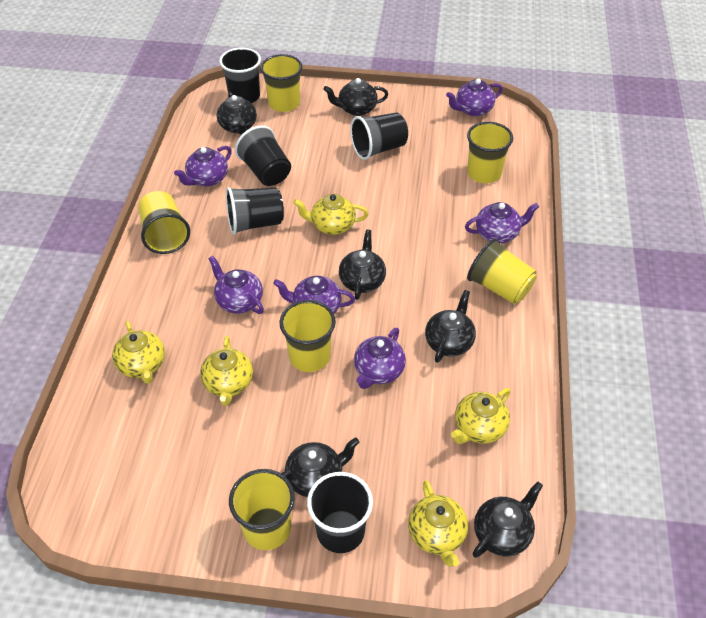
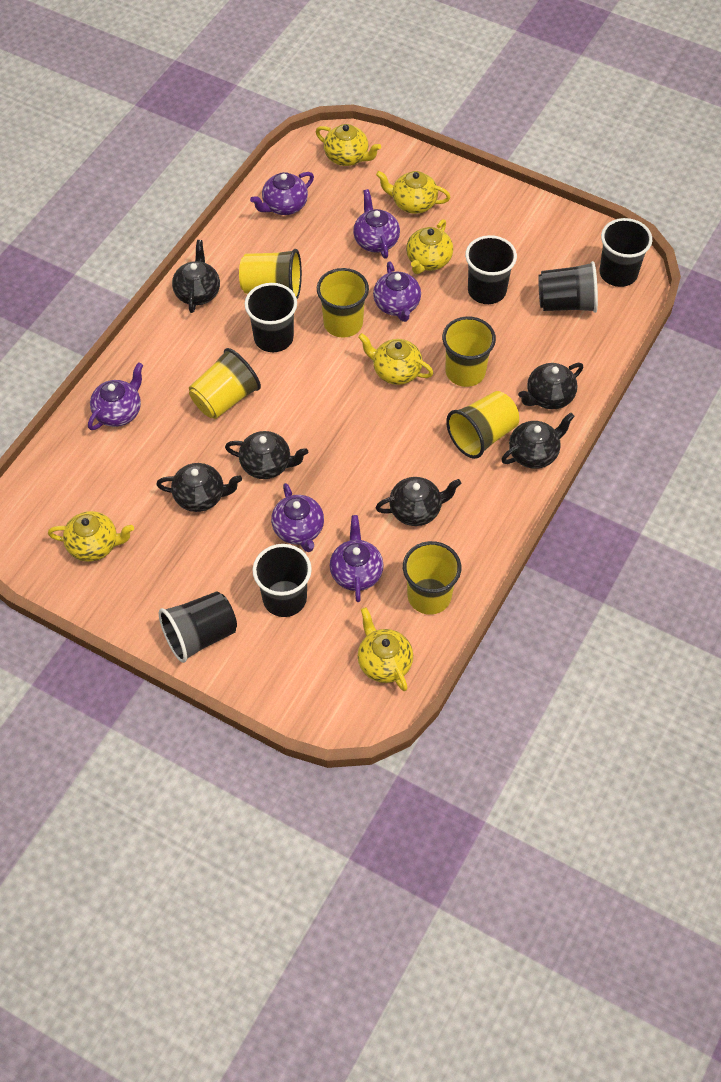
black cup: 5 -> 6
yellow teapot: 5 -> 6

